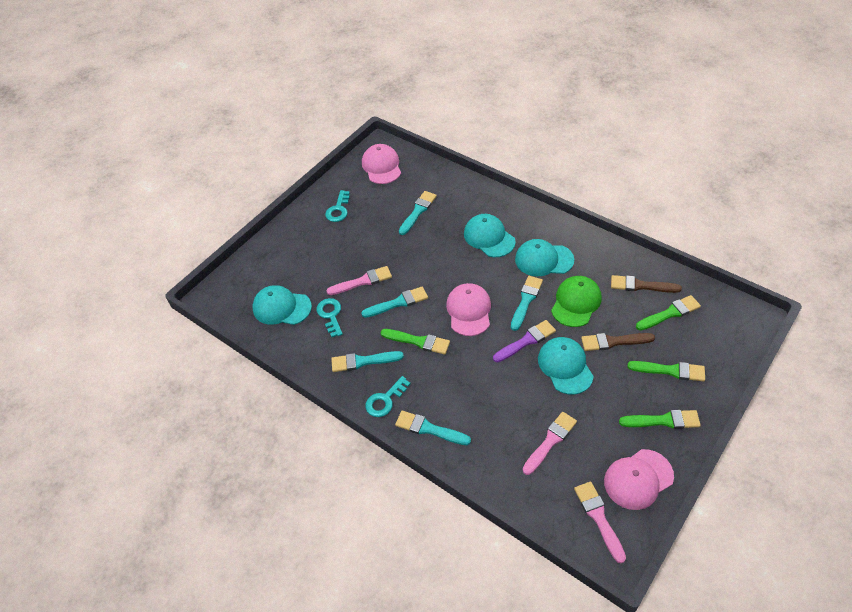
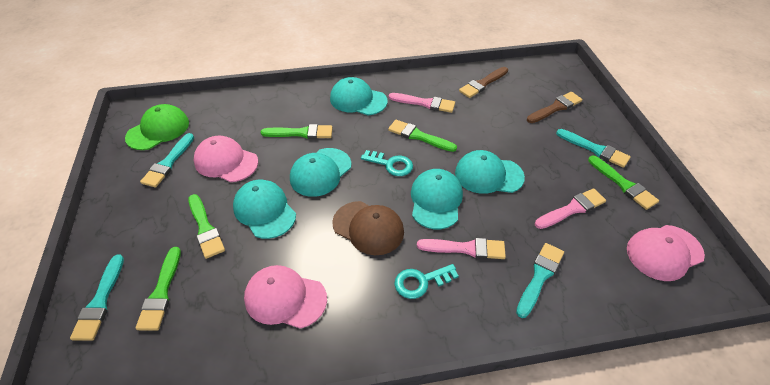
brown cap: 0 -> 1
green brush: 4 -> 5
purple brush: 1 -> 0
turquoise brush: 5 -> 4
turquoise cap: 4 -> 5
turquoise key: 3 -> 2

